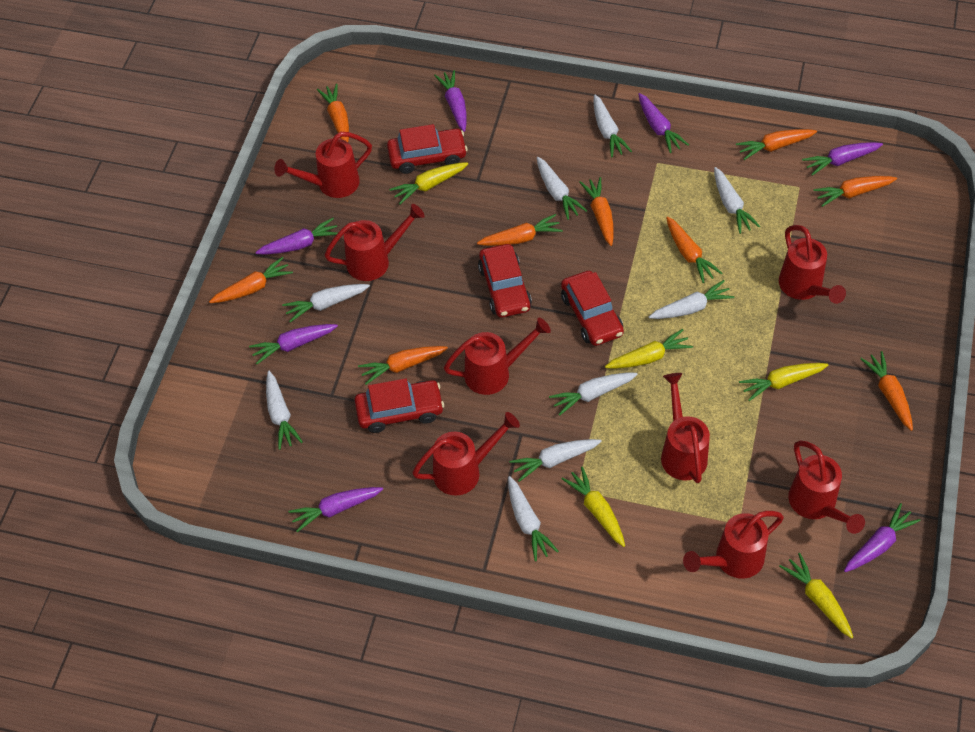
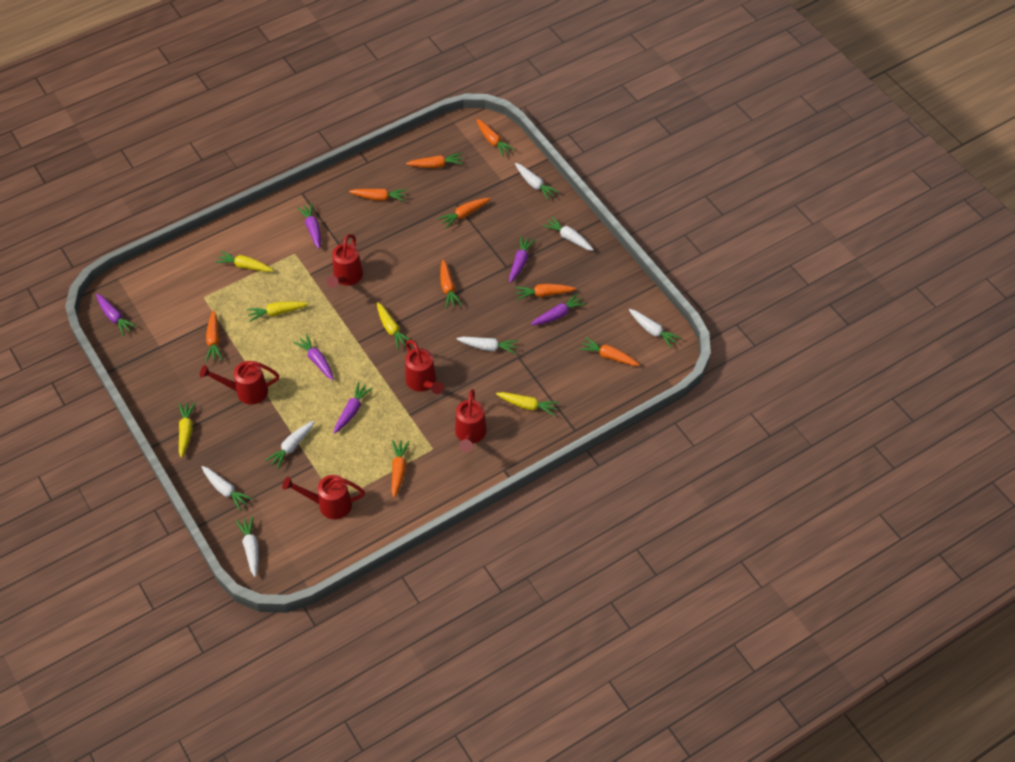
purple carrot: 7 -> 6
red car: 4 -> 0
red watering can: 8 -> 5
white carrot: 9 -> 7

